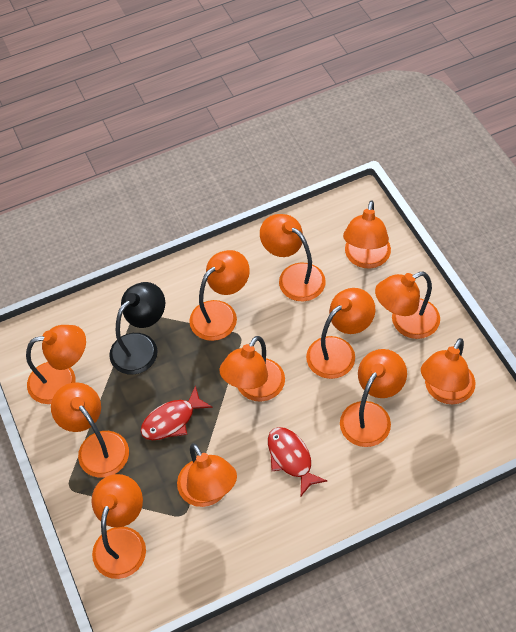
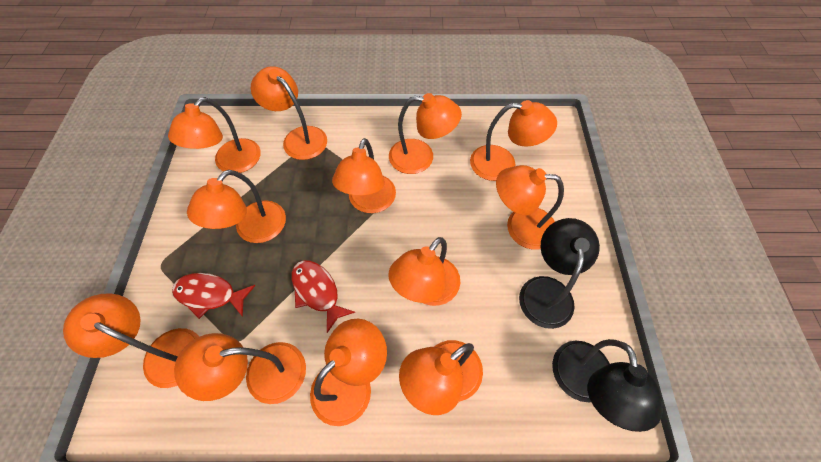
black lamp: 1 -> 2

